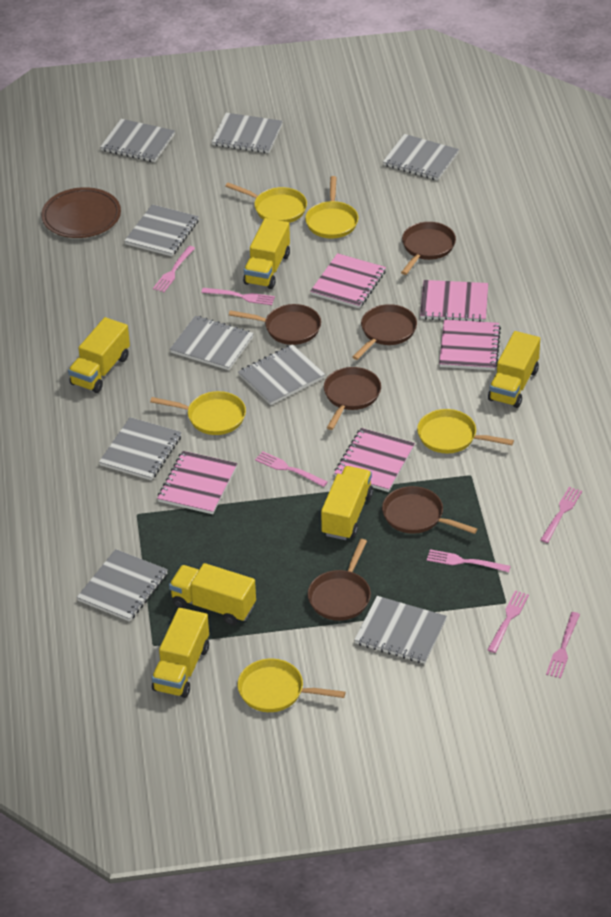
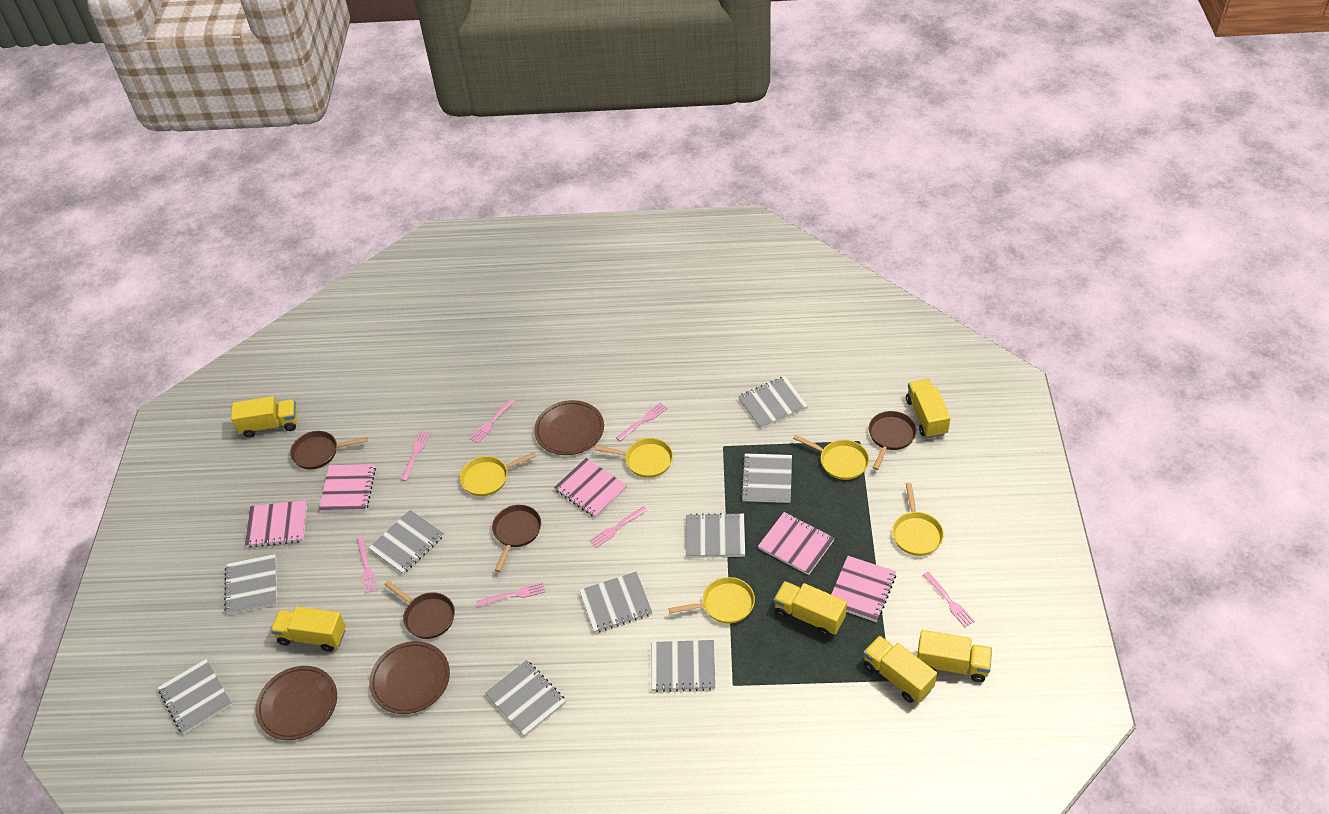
brown pan: 6 -> 4
brown plate: 1 -> 3

